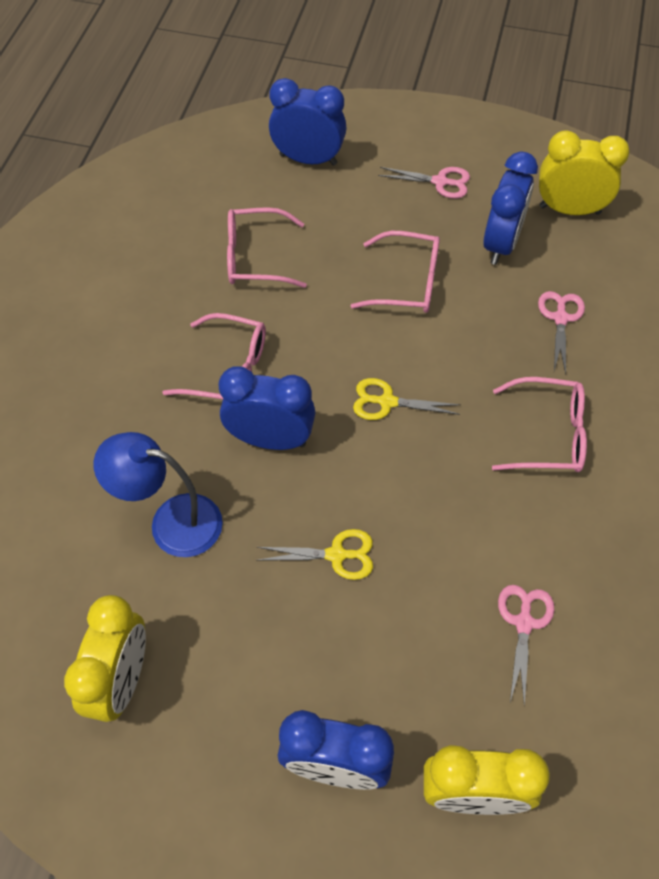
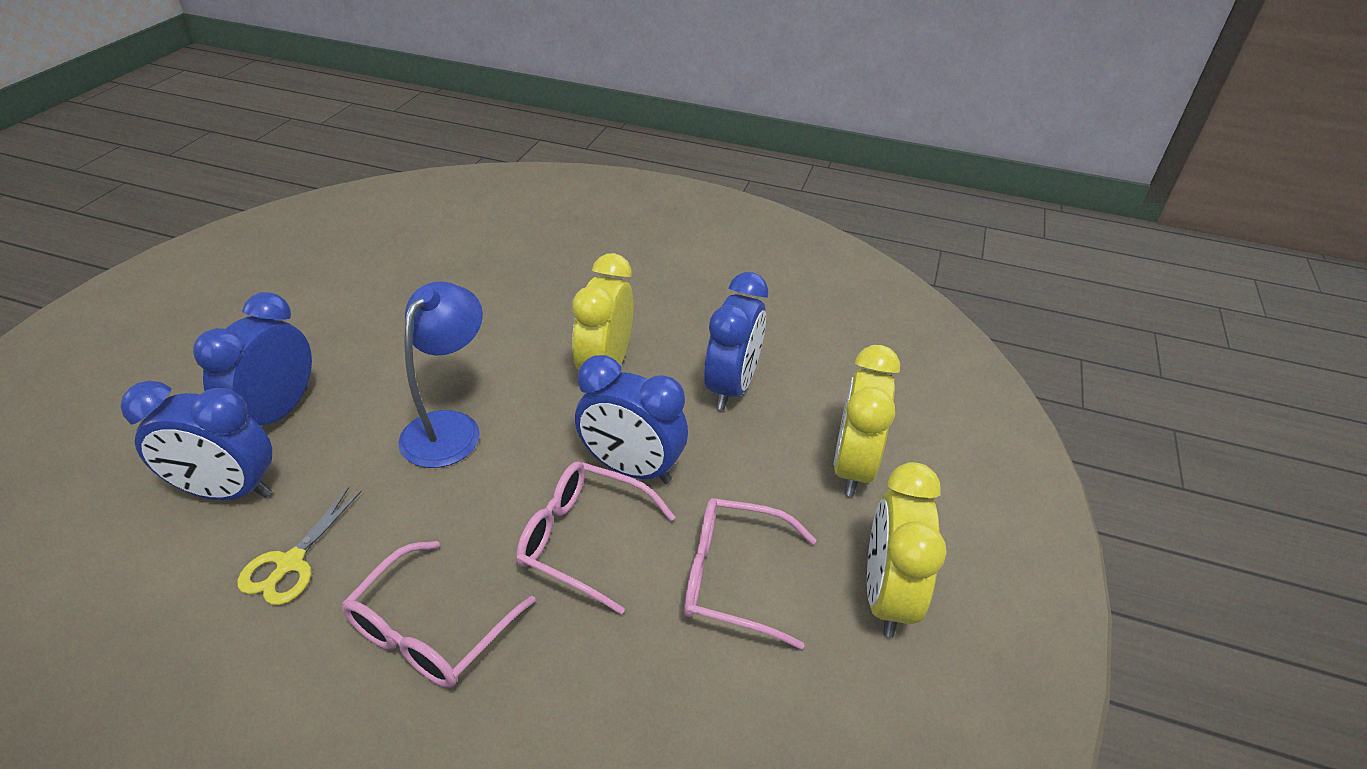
pink glasses: 4 -> 3
pink scissors: 3 -> 0
yellow scissors: 2 -> 1

